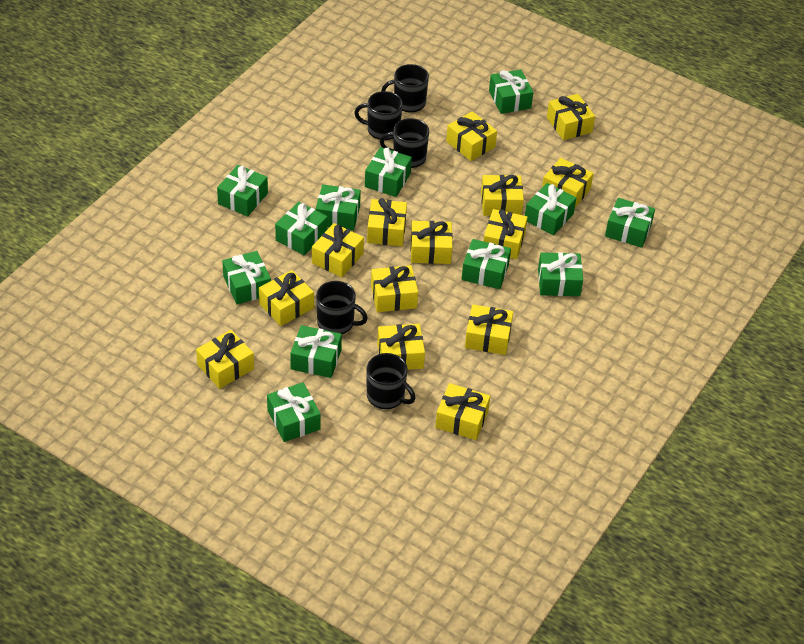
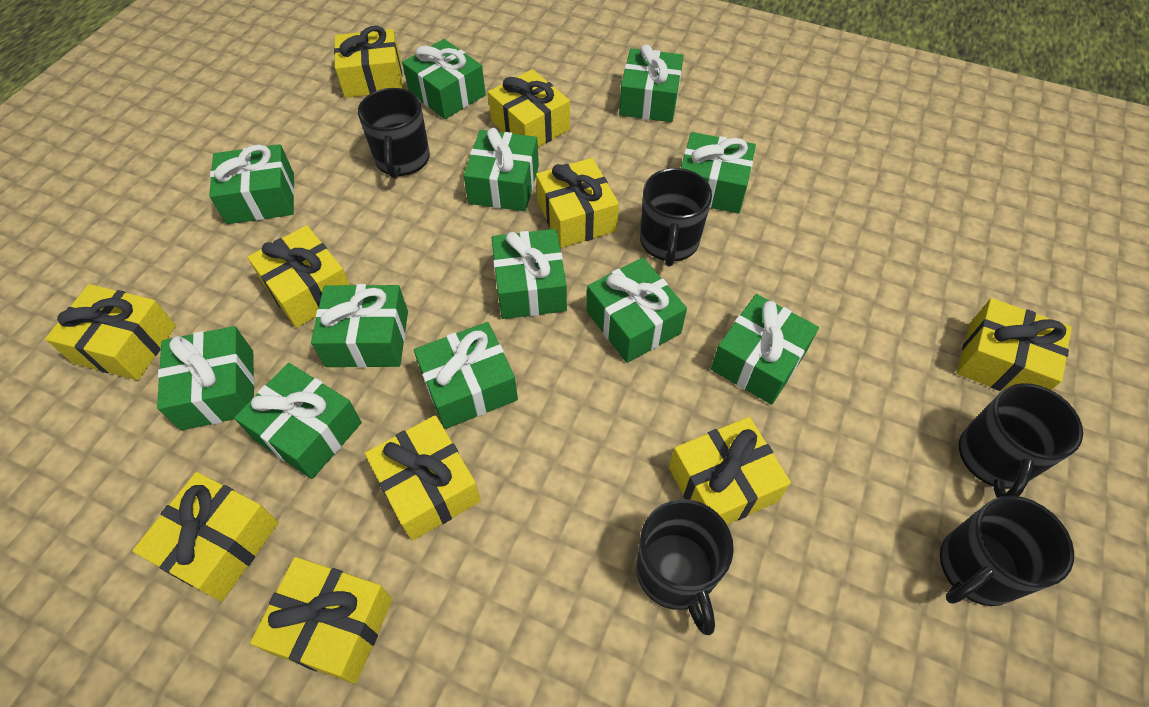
yellow gift: 14 -> 10

